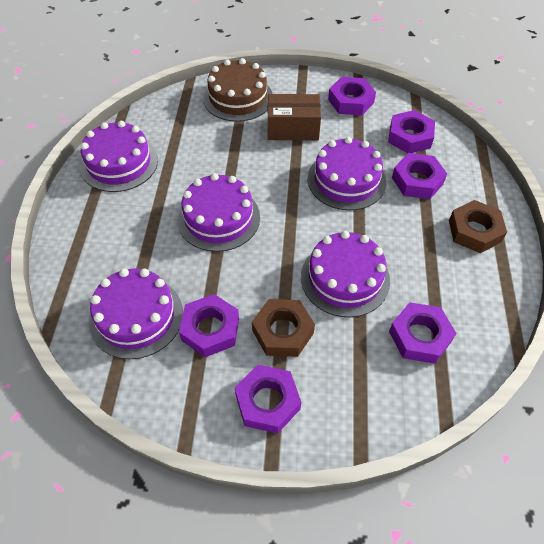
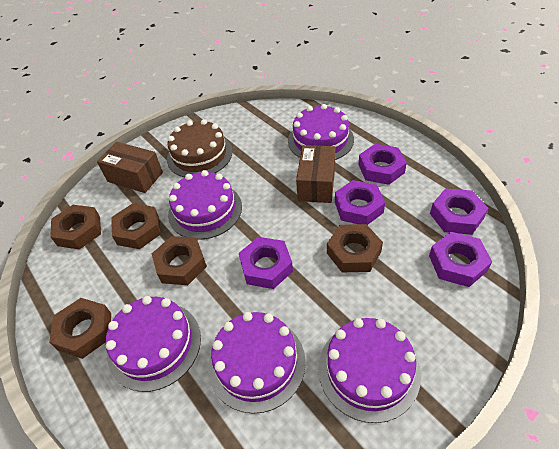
brown box: 1 -> 2
brown nut: 2 -> 5
purple nut: 6 -> 5

